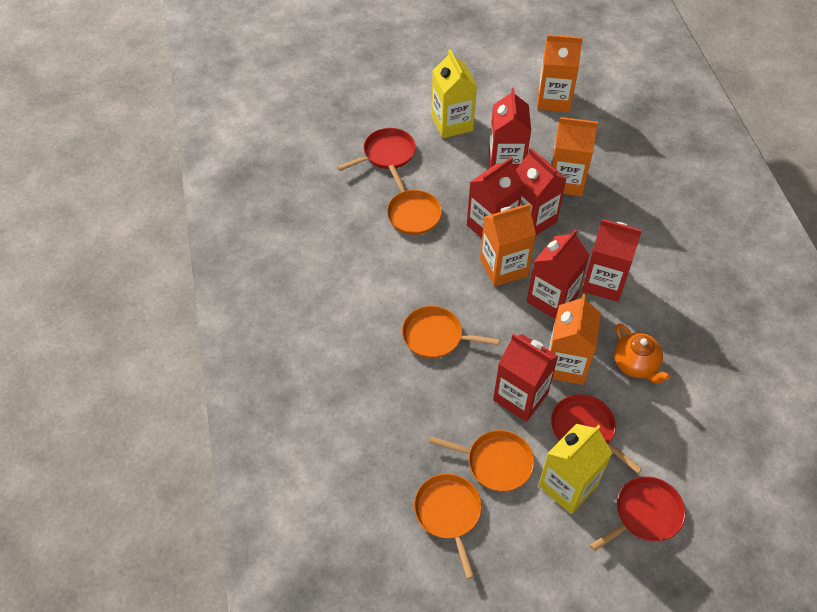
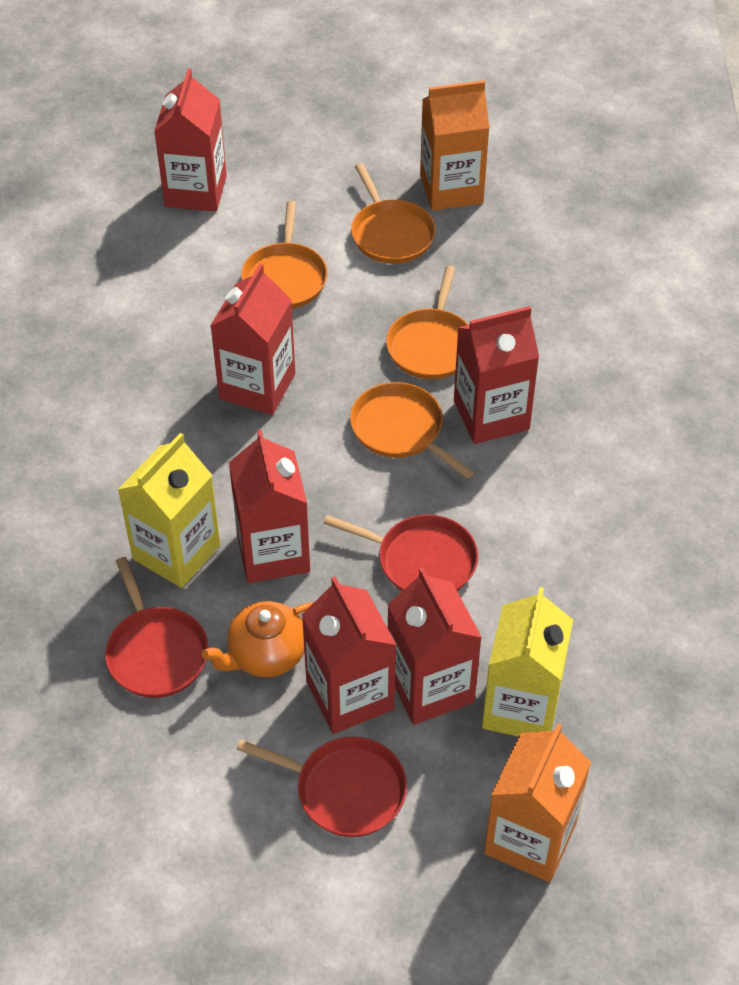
orange carton: 4 -> 2

